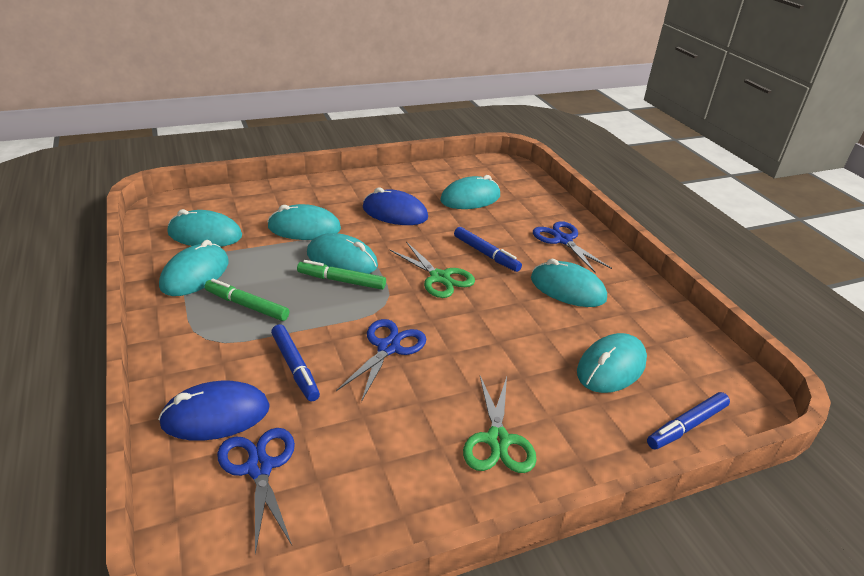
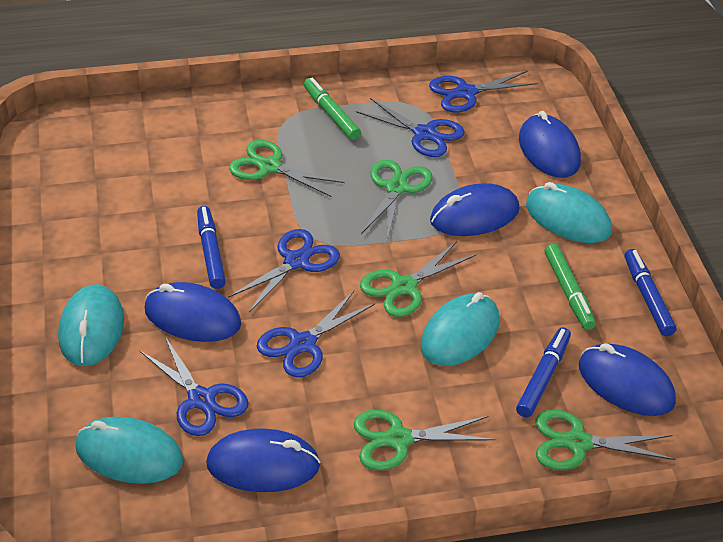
blue mouse: 2 -> 5
blue scissors: 3 -> 5
green scissors: 2 -> 5
turquoise mouse: 7 -> 4

